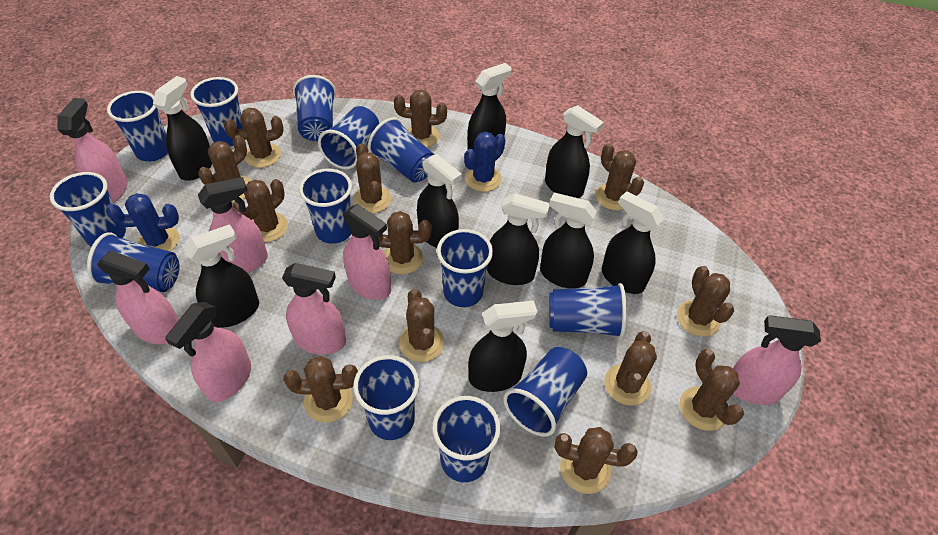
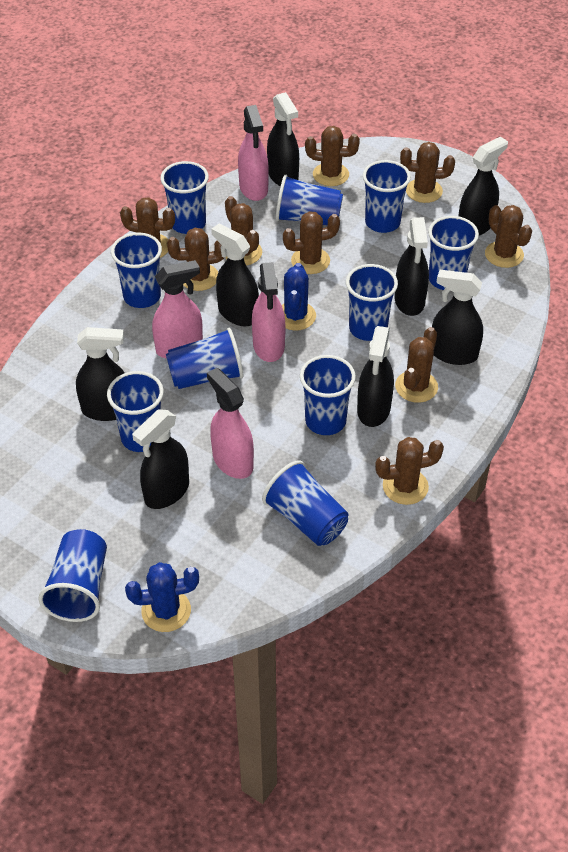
black spray bottle: 9 -> 8
blue cup: 13 -> 11
brown cactus: 13 -> 9
pink spray bottle: 7 -> 4

